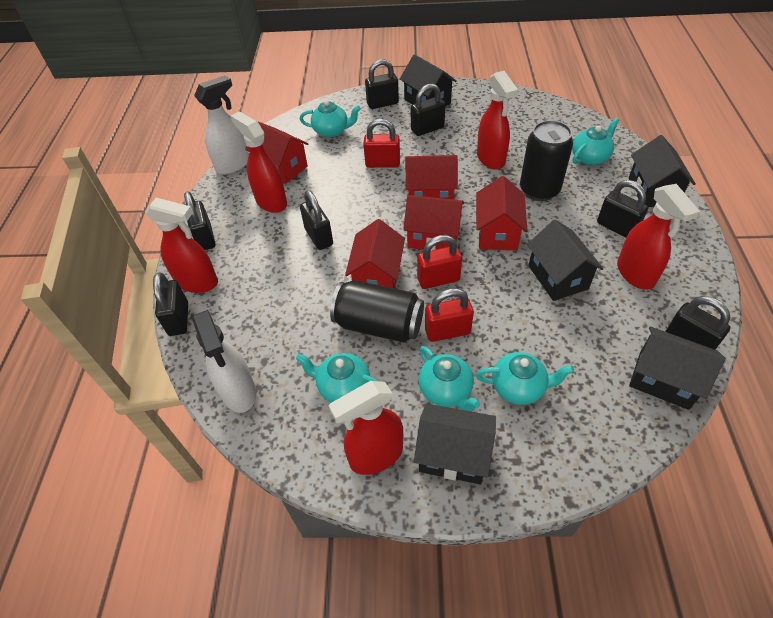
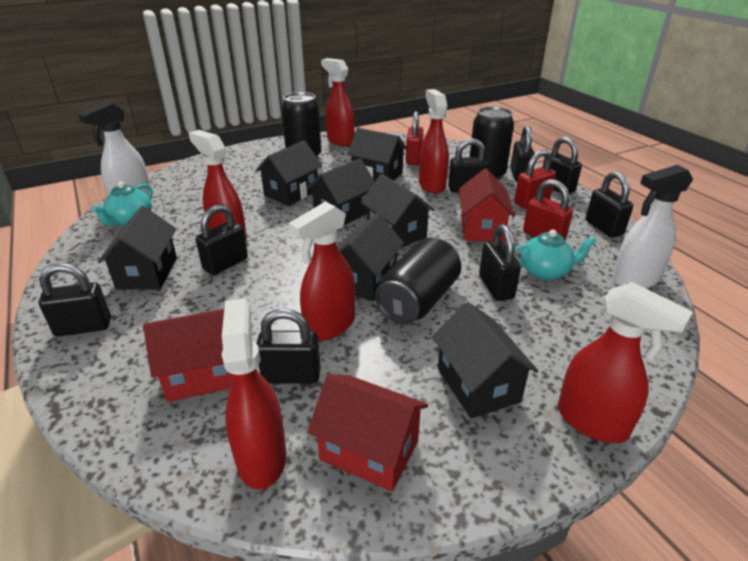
black can: 2 -> 3
black house: 5 -> 7
black padlock: 7 -> 8
red house: 5 -> 3
red spray bottle: 5 -> 6
turquoise teapot: 5 -> 2

